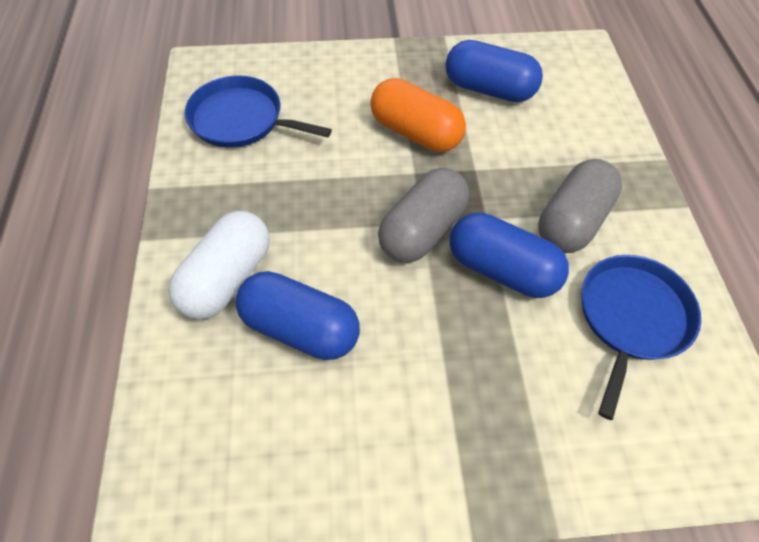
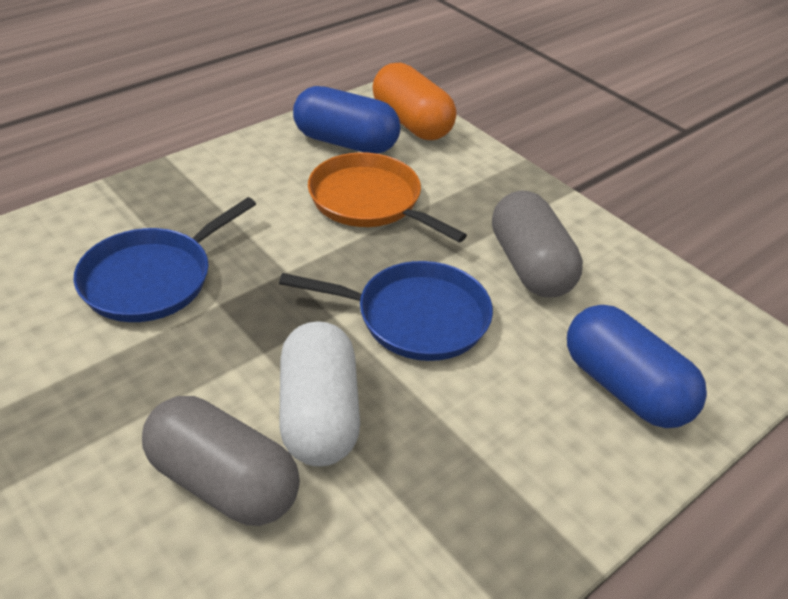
blue capsule: 3 -> 2
orange pan: 0 -> 1

